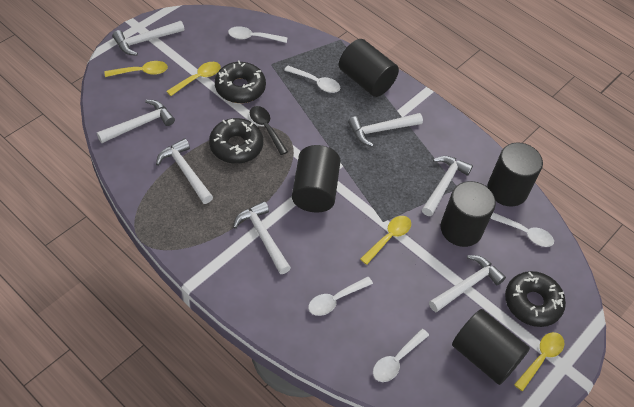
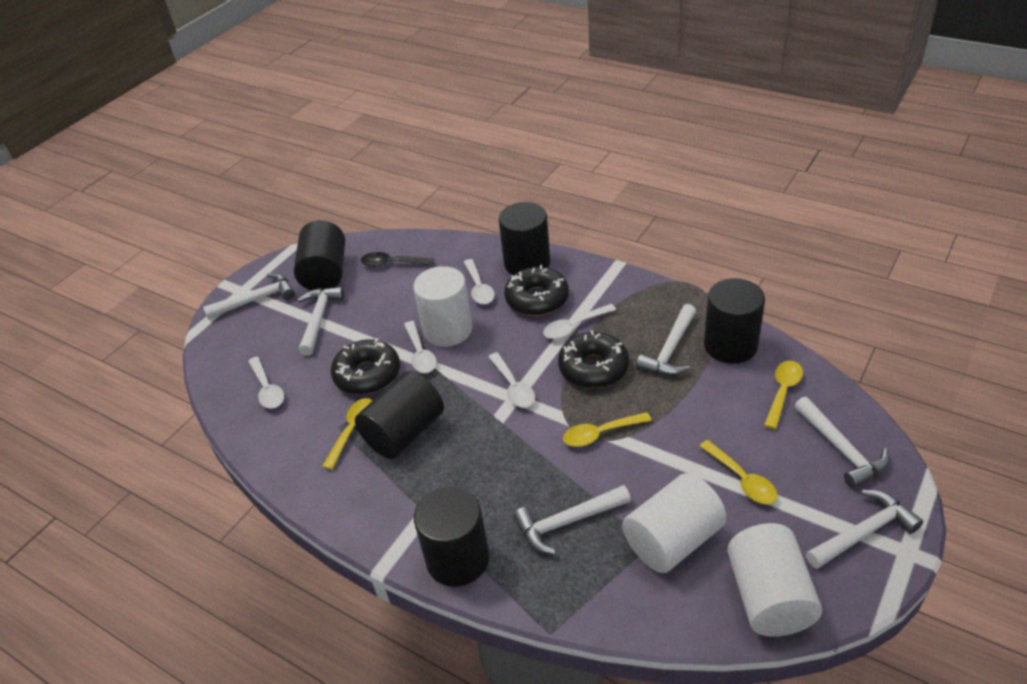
white cylinder: 0 -> 3
white hammer: 7 -> 6

